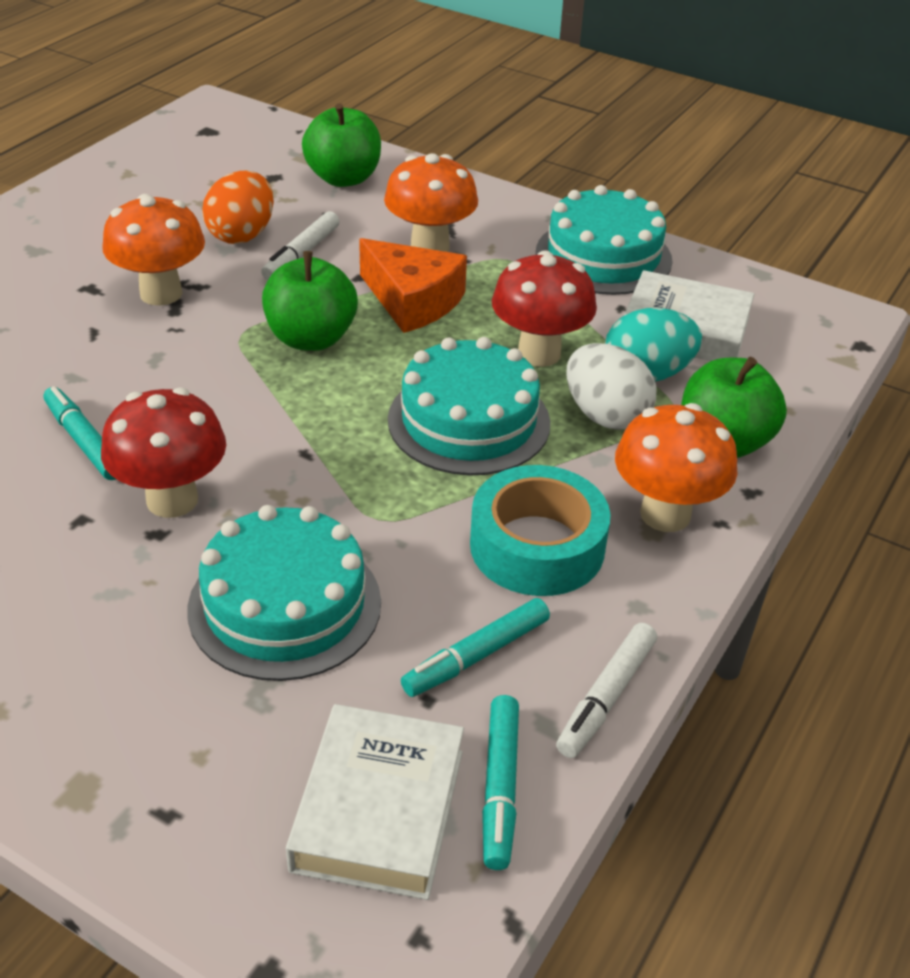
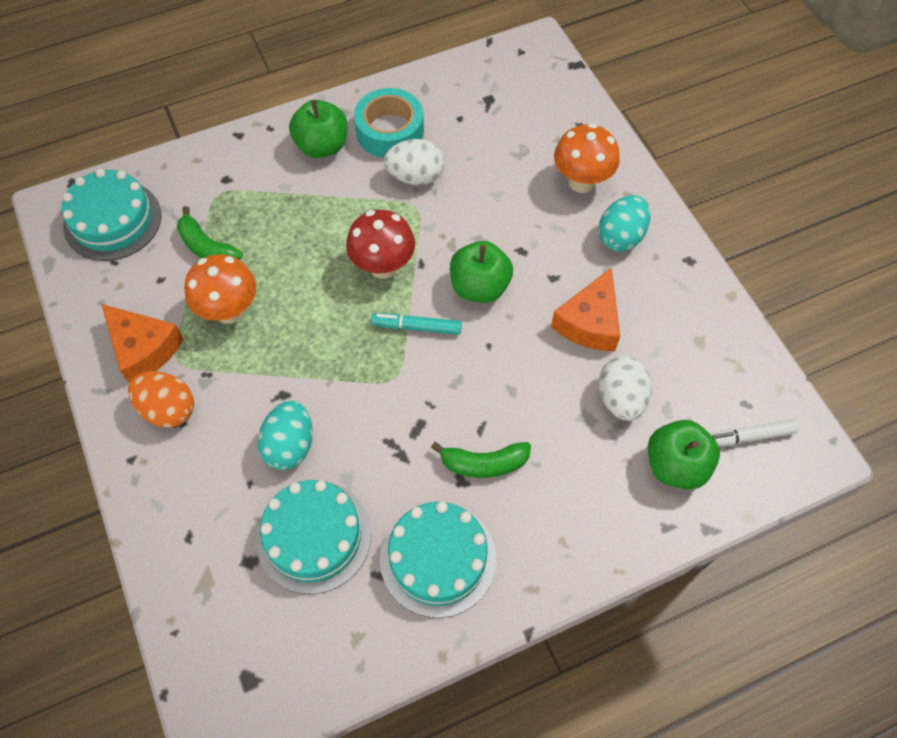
green banana: 0 -> 2
orange cheese: 1 -> 2
orange mushroom: 3 -> 2
red mushroom: 2 -> 1
turquoise egg: 1 -> 2
turquoise marker: 3 -> 1
white book: 2 -> 0
white egg: 1 -> 2
white marker: 2 -> 1

